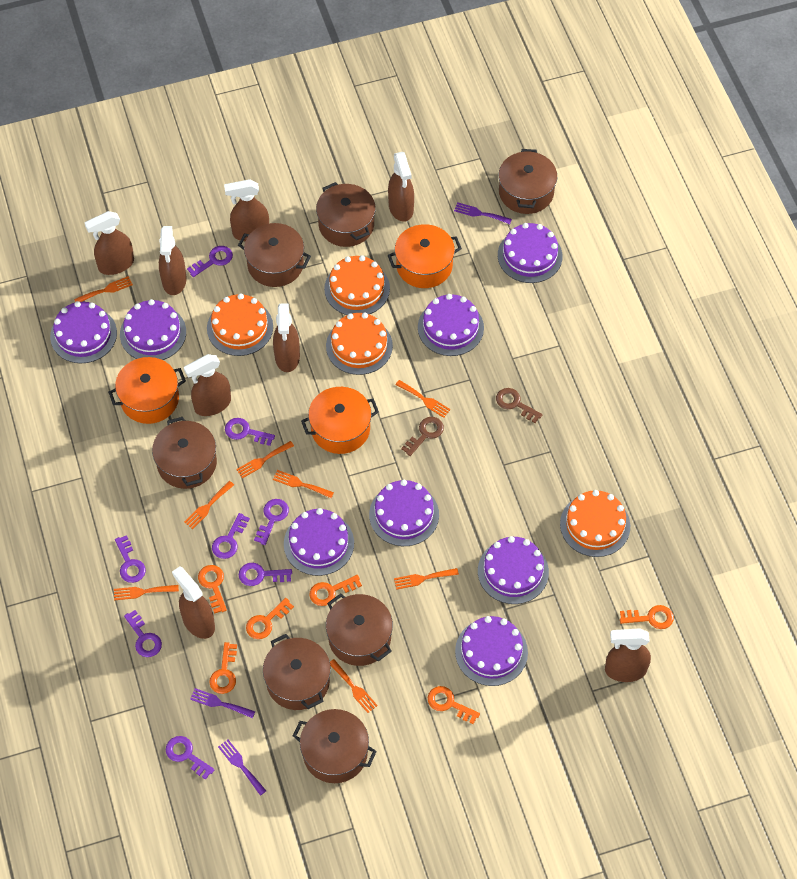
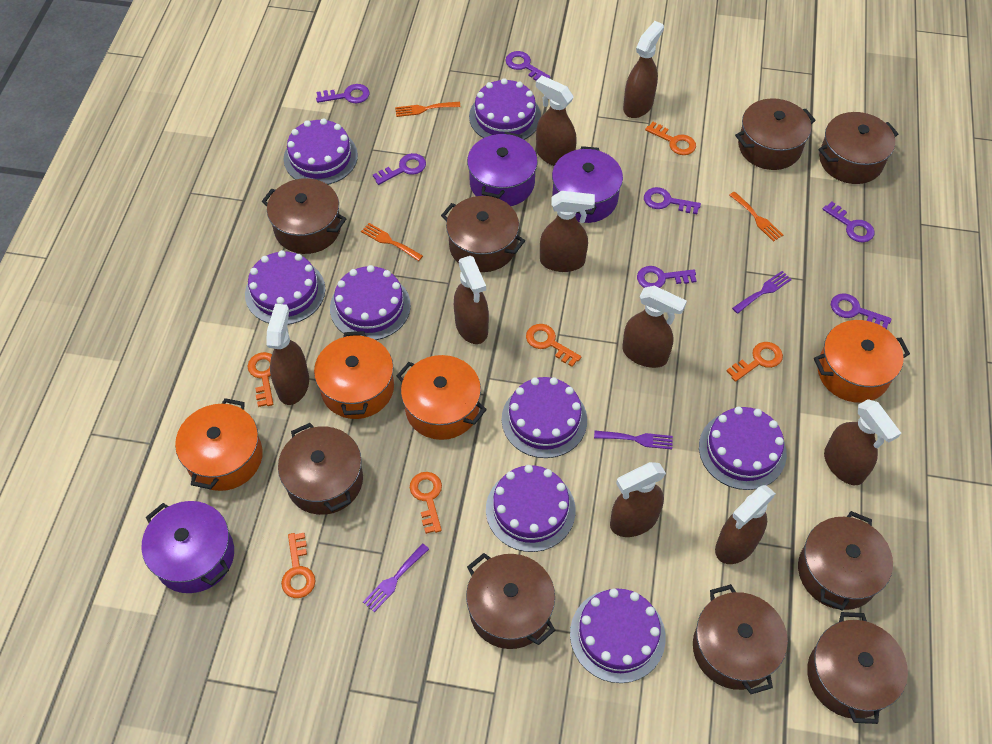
brown key: 2 -> 0
brown pot: 7 -> 9
brown spray bottle: 8 -> 9
orange cake: 4 -> 0
orange fork: 8 -> 3
orange pot: 3 -> 4
purple key: 8 -> 7
purple pot: 0 -> 3

